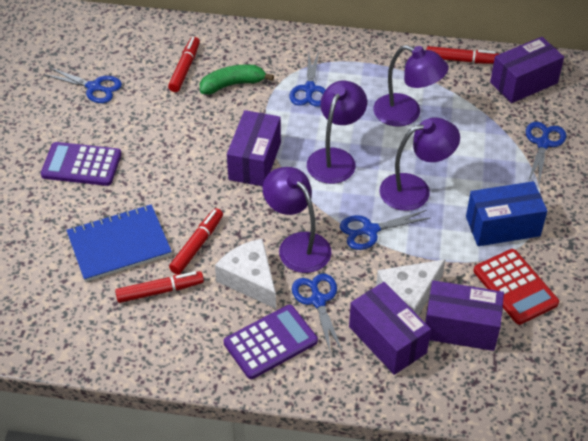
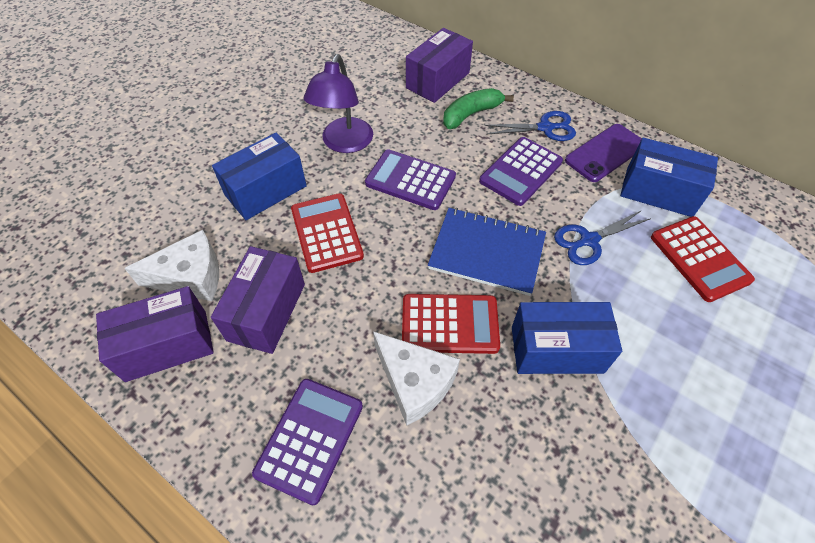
blue box: 1 -> 3
blue scissors: 5 -> 2
purple box: 4 -> 3
purple calculator: 2 -> 3
purple lamp: 4 -> 1
purple phone: 0 -> 1
red calculator: 1 -> 3
red marker: 4 -> 0

